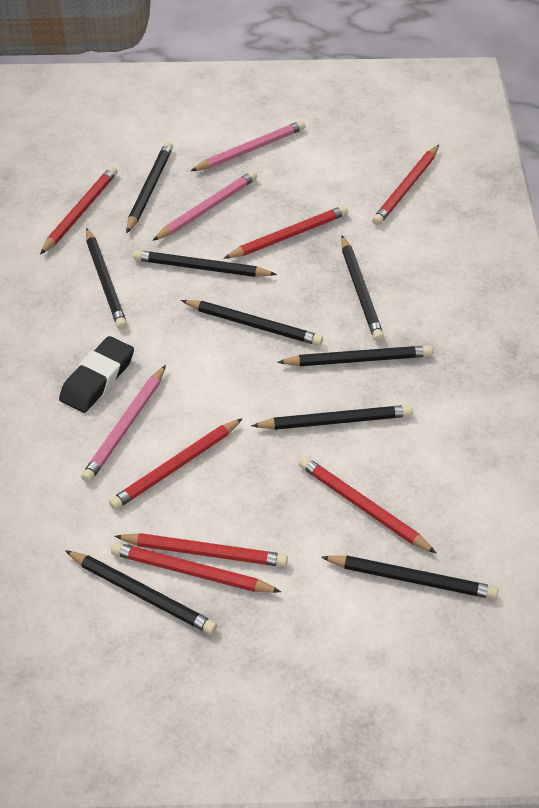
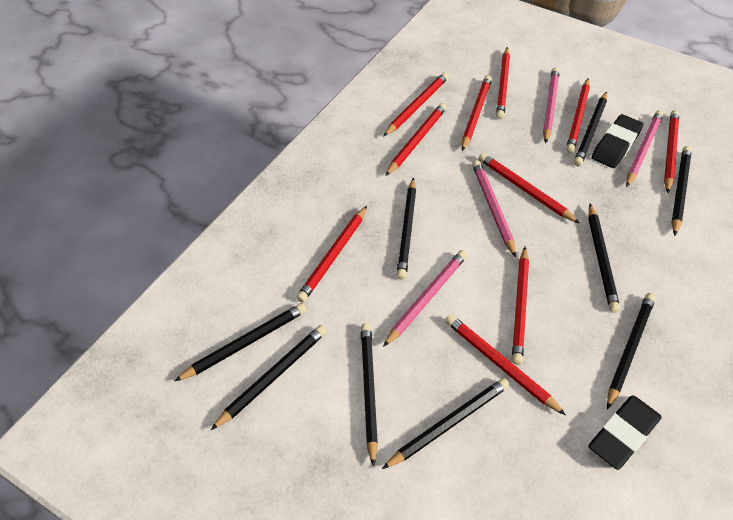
black eraser: 1 -> 2
pink pencil: 3 -> 4
red pencil: 7 -> 10

